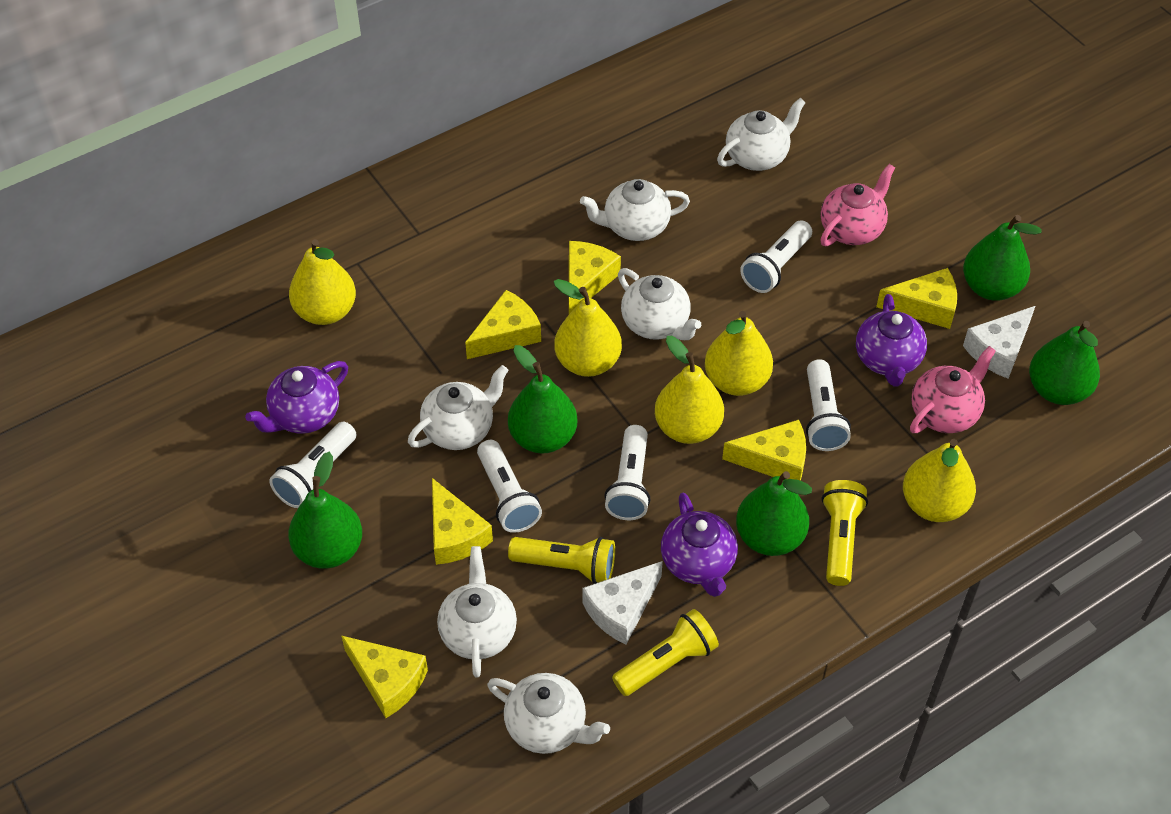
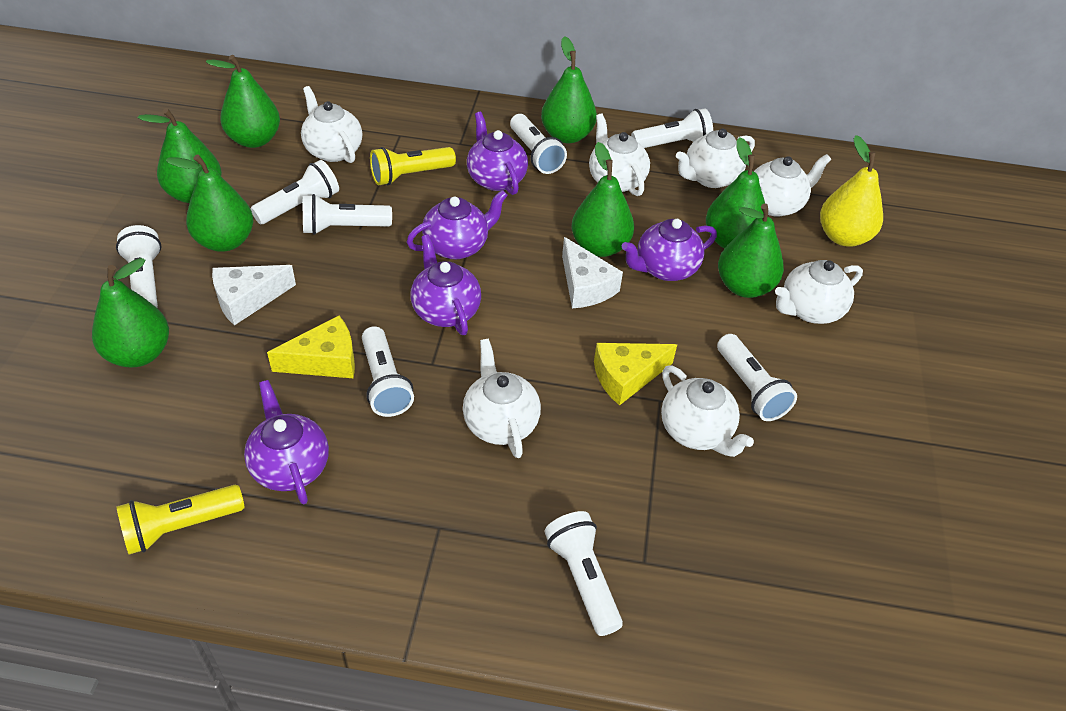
green pear: 5 -> 8
pink teapot: 2 -> 0
purple teapot: 3 -> 5
white flashlight: 5 -> 8
white teapot: 6 -> 7
yellow cheese: 6 -> 2
yellow flashlight: 3 -> 2
yellow pear: 5 -> 1

